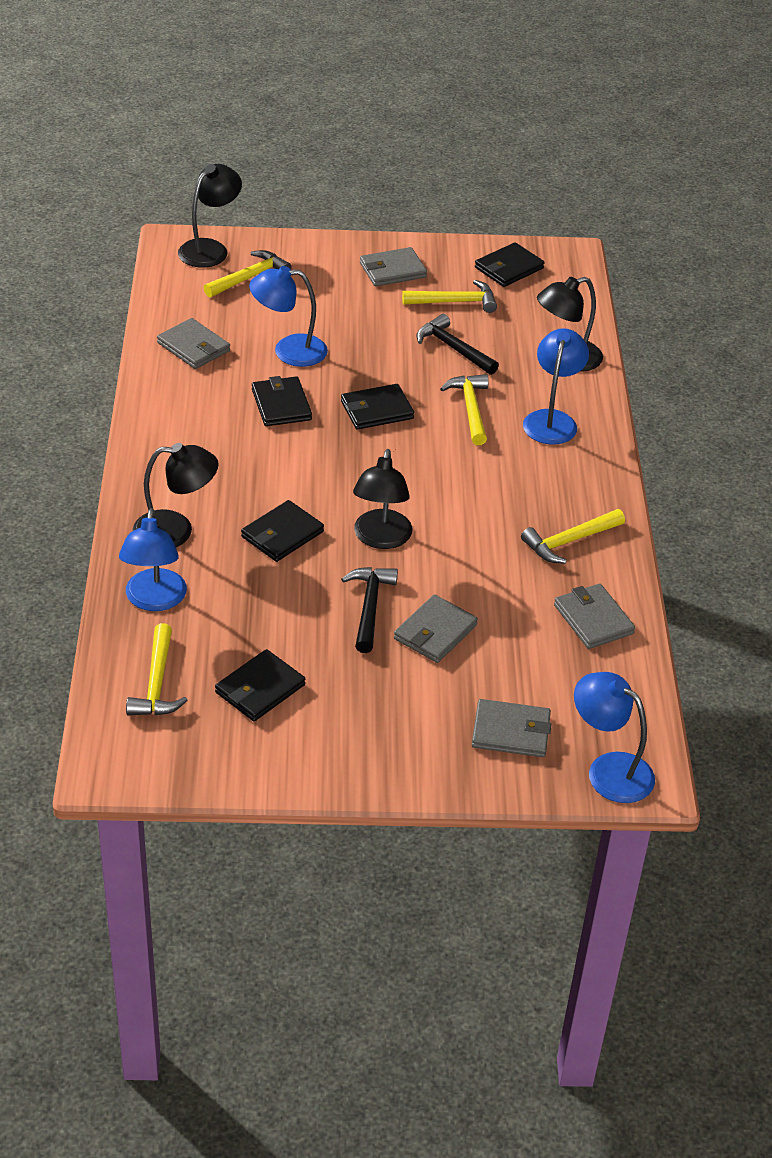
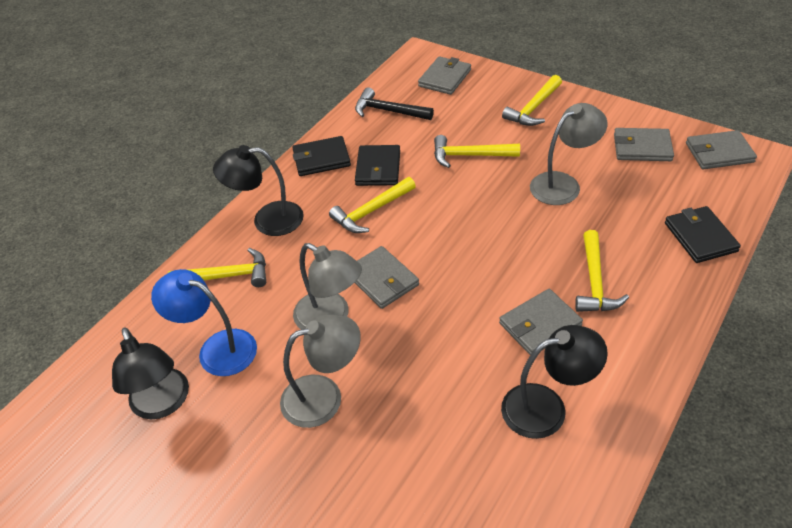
black hammer: 2 -> 1
black lamp: 4 -> 3
black wallet: 5 -> 3
blue lamp: 4 -> 1
grey lamp: 0 -> 3

